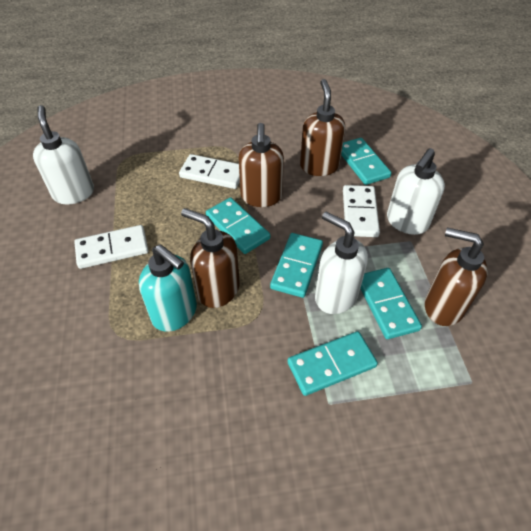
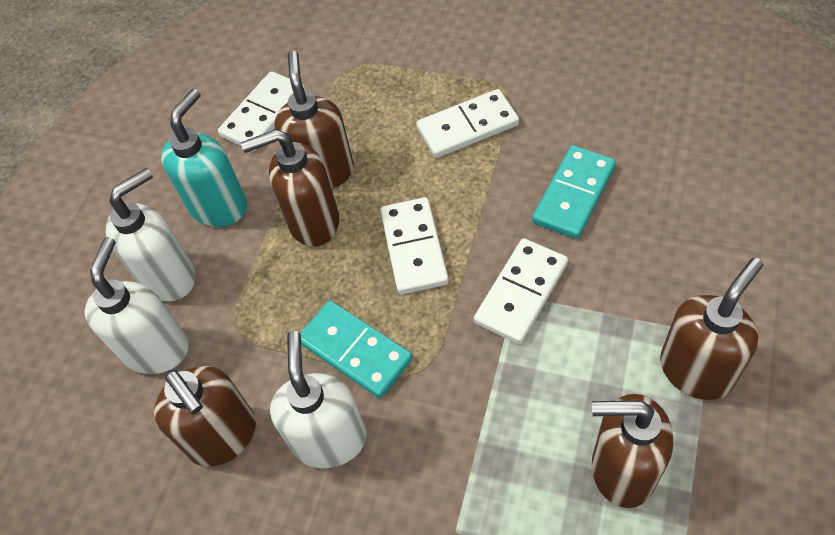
brown soap dispenser: 4 -> 5
turquoise domino: 5 -> 2
white domino: 3 -> 4

